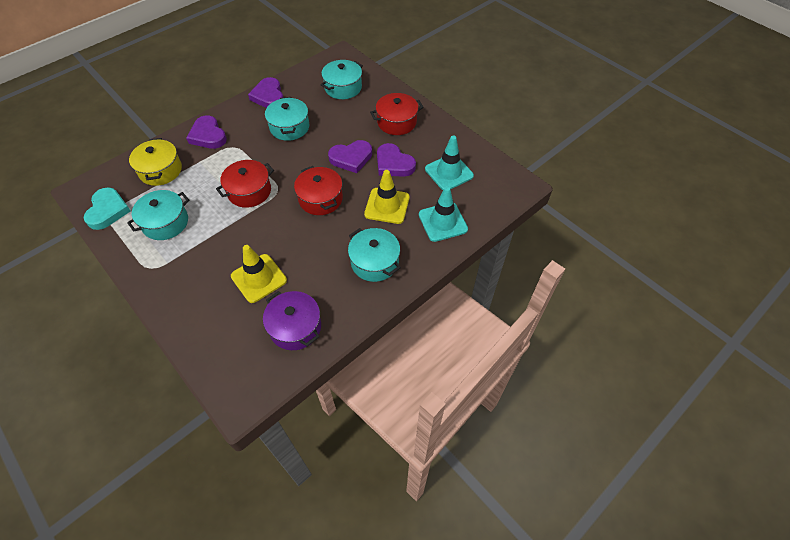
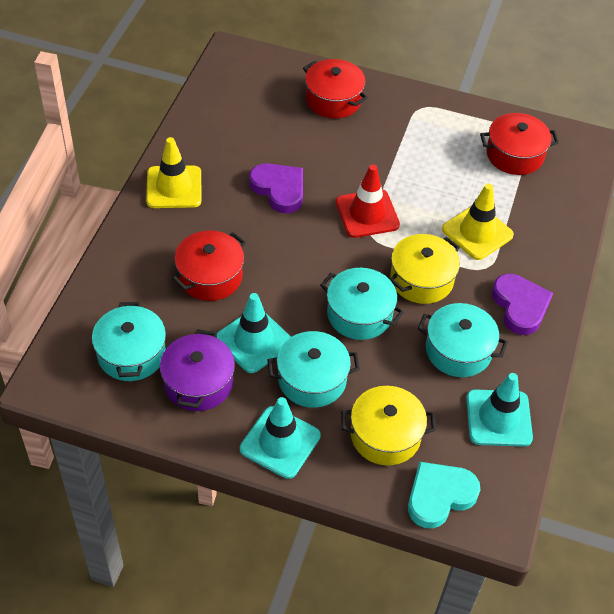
purple heart: 4 -> 2
red traffic cone: 0 -> 1
turquoise traffic cone: 2 -> 3
yellow pot: 1 -> 2

